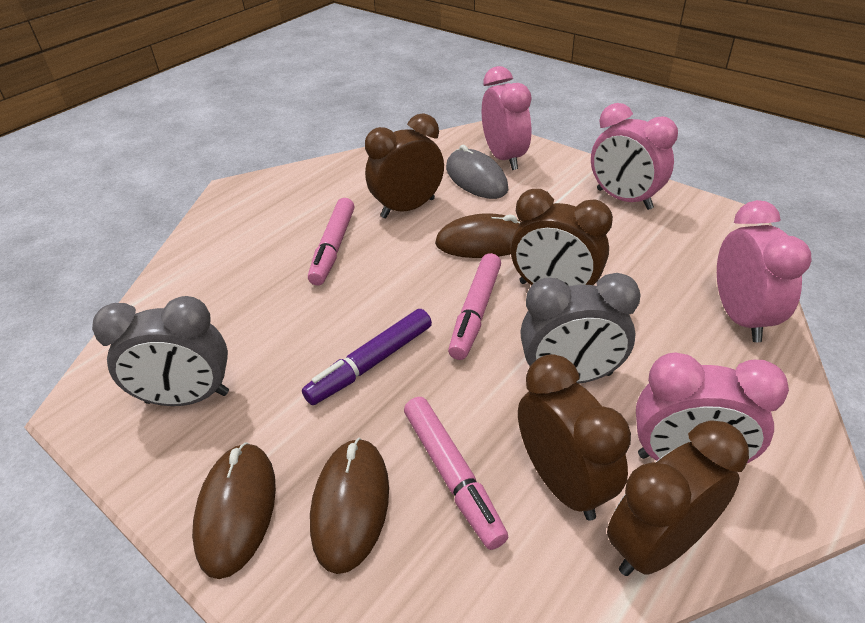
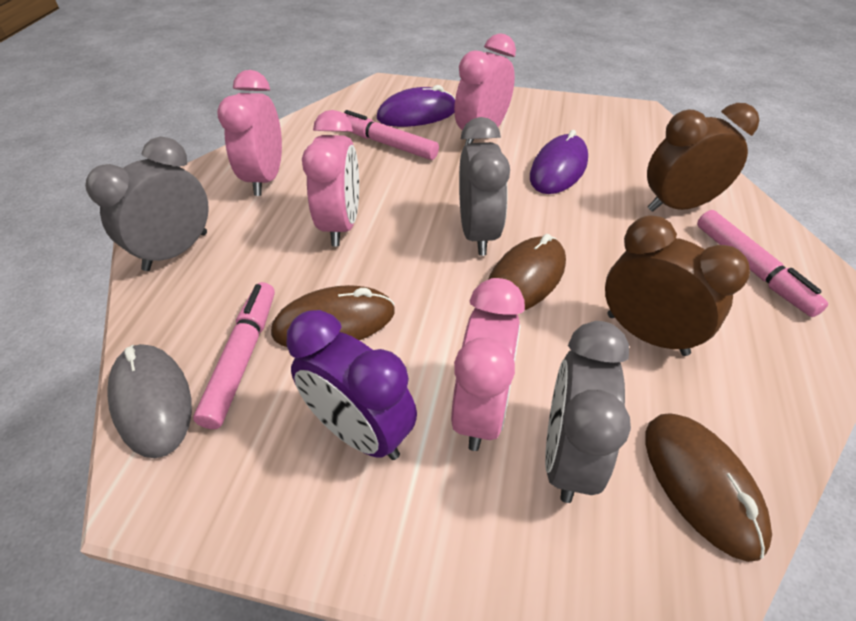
brown clock: 4 -> 2
grey clock: 2 -> 3
purple clock: 0 -> 1
purple marker: 1 -> 0
purple mouse: 0 -> 2

